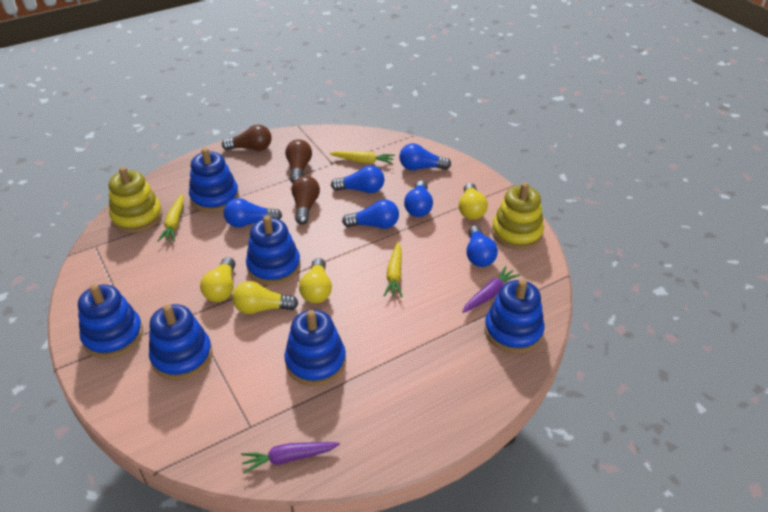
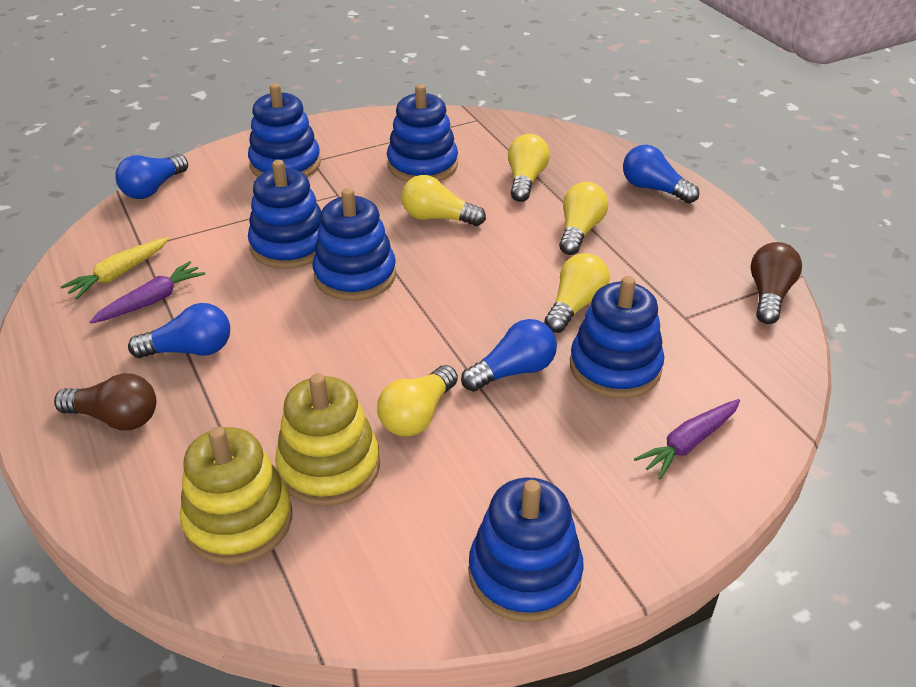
blue light bulb: 6 -> 4
brown light bulb: 3 -> 2
yellow carrot: 3 -> 1
yellow light bulb: 4 -> 5

